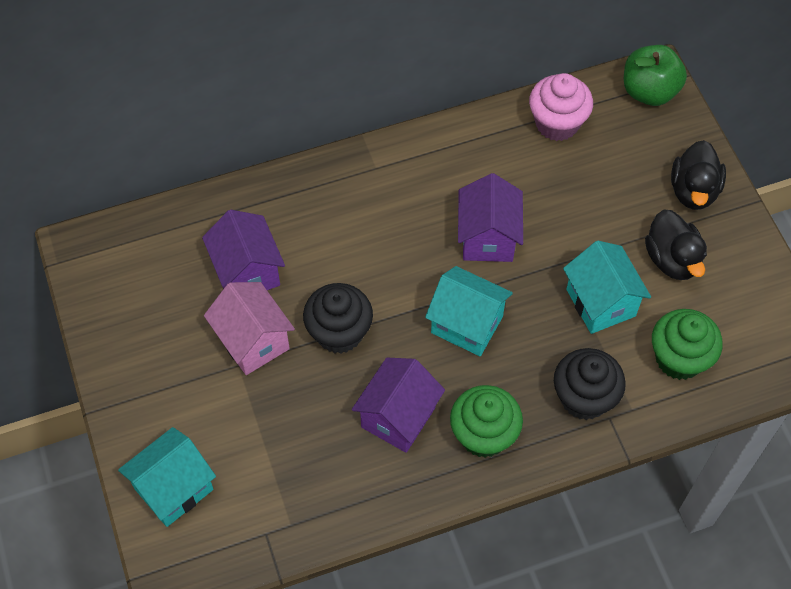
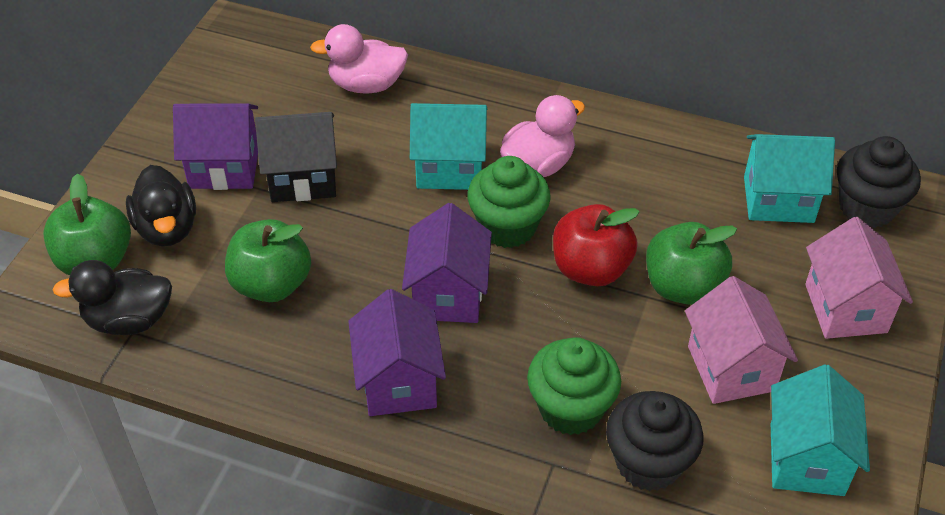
black house: 0 -> 1
green apple: 1 -> 3
pink cupcake: 1 -> 0
pink duck: 0 -> 2
pink house: 1 -> 2
red apple: 0 -> 1

